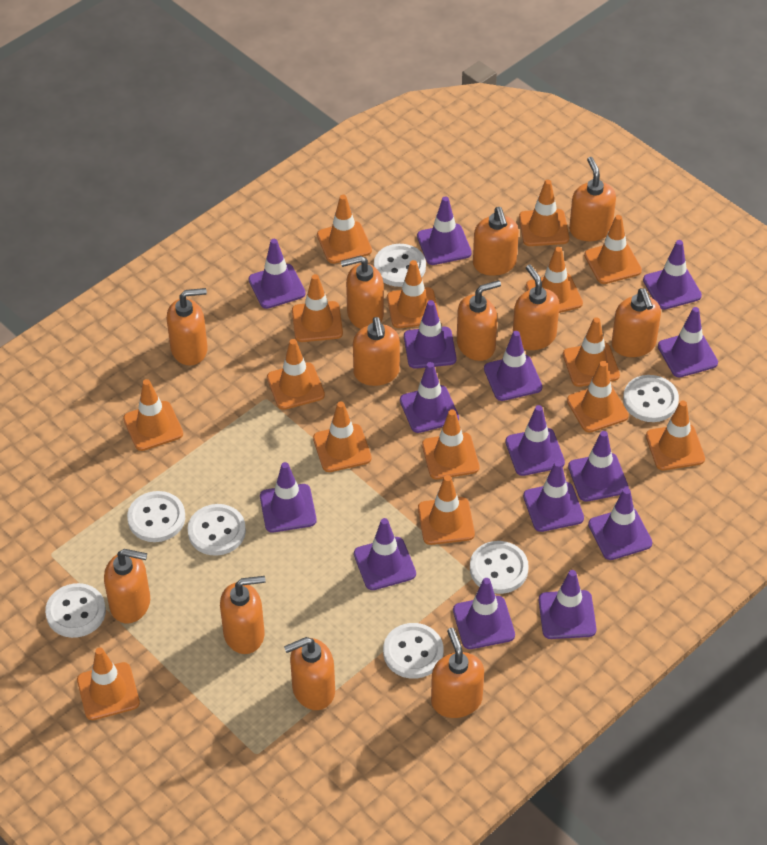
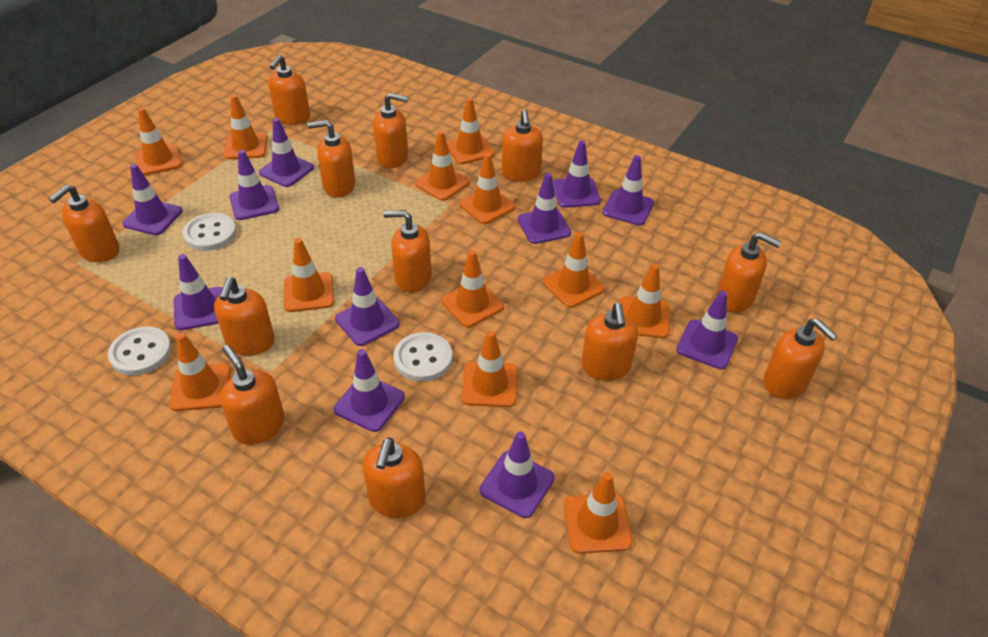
orange traffic cone: 15 -> 12
purple traffic cone: 15 -> 11
white button: 7 -> 3

